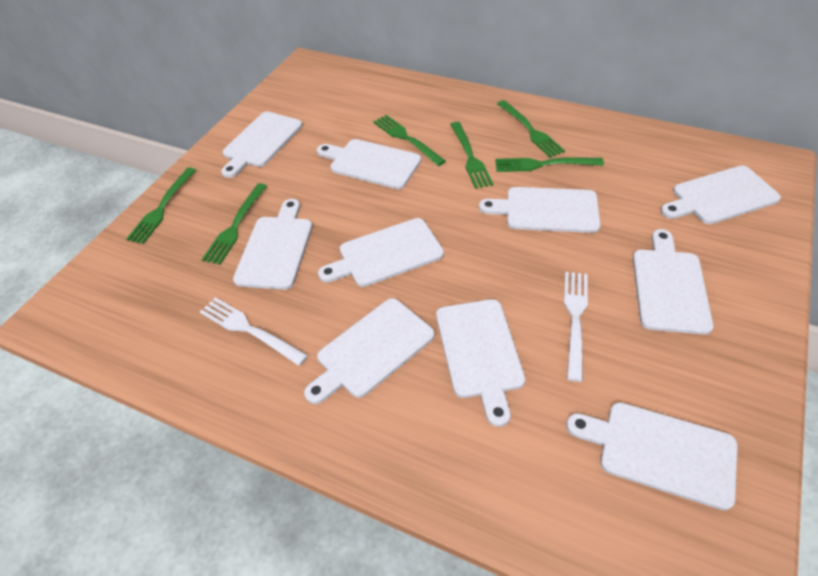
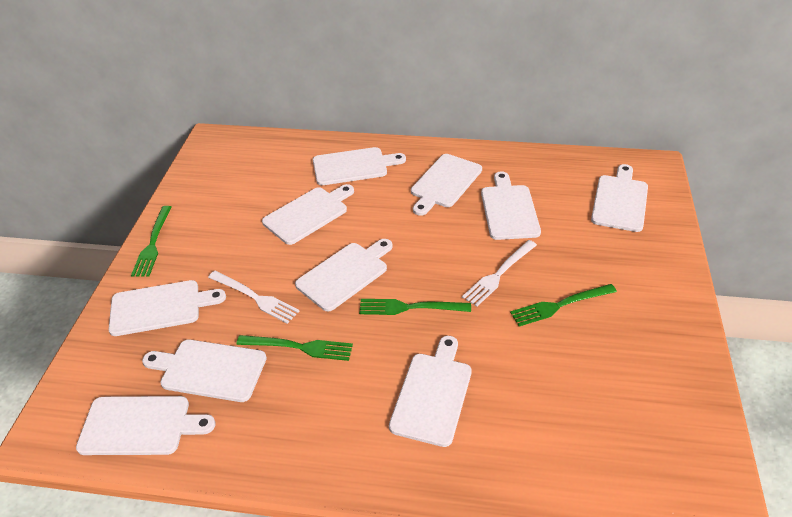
green fork: 6 -> 4

